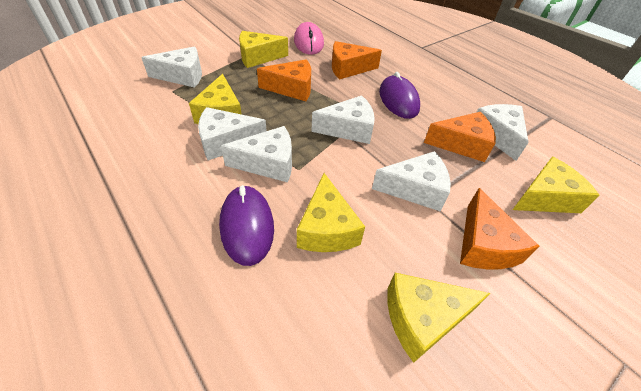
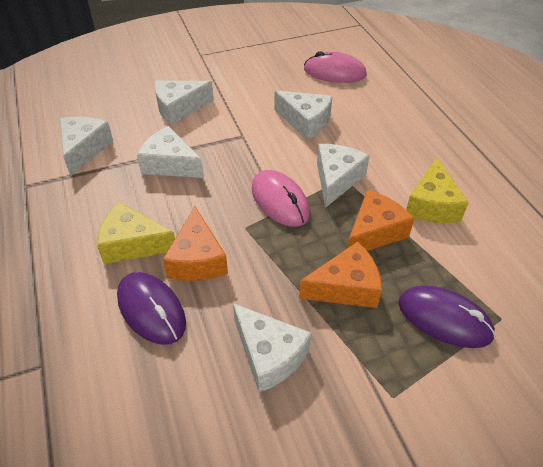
orange cheese: 4 -> 3
pink mouse: 1 -> 2
yellow cheese: 5 -> 2

